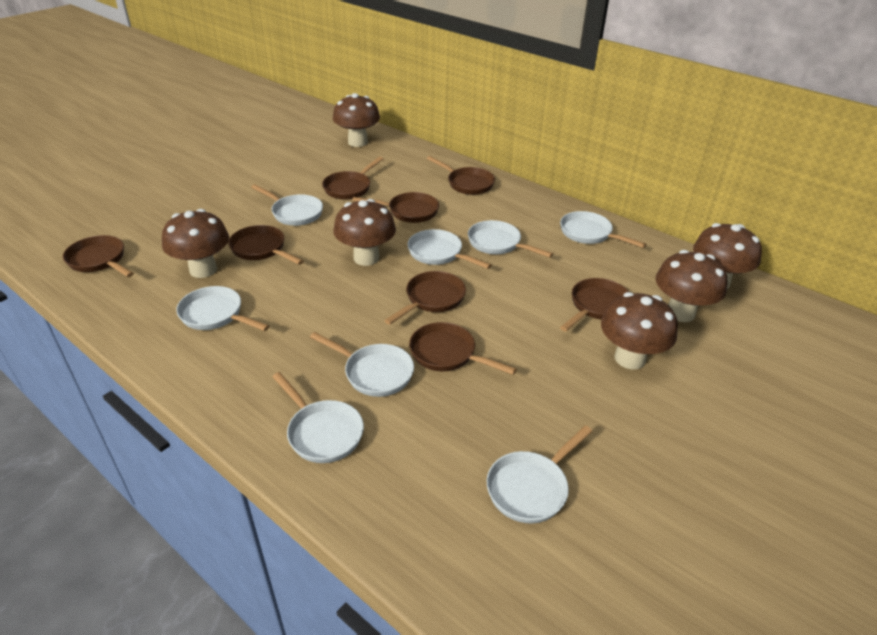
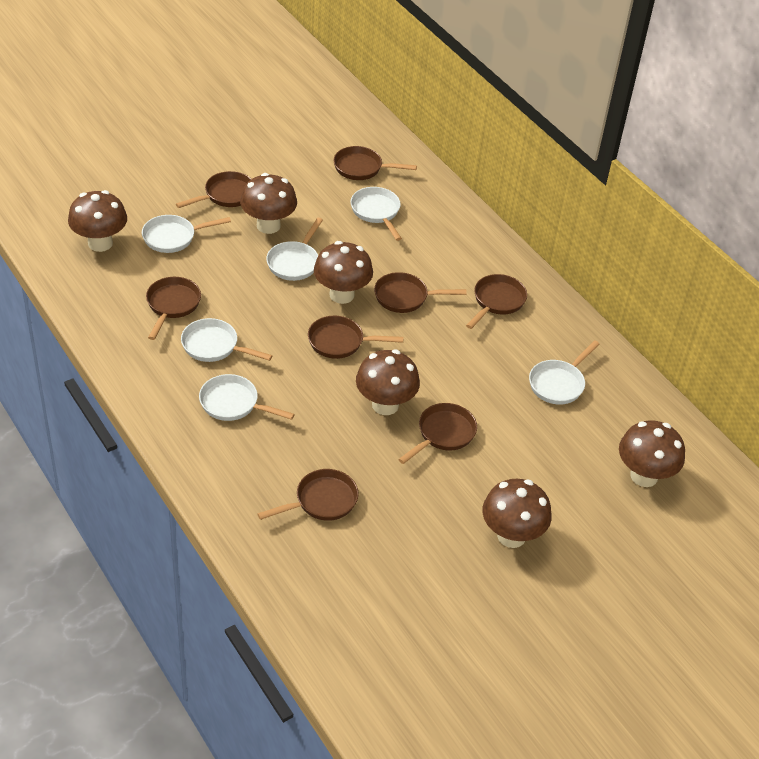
white pan: 8 -> 6

